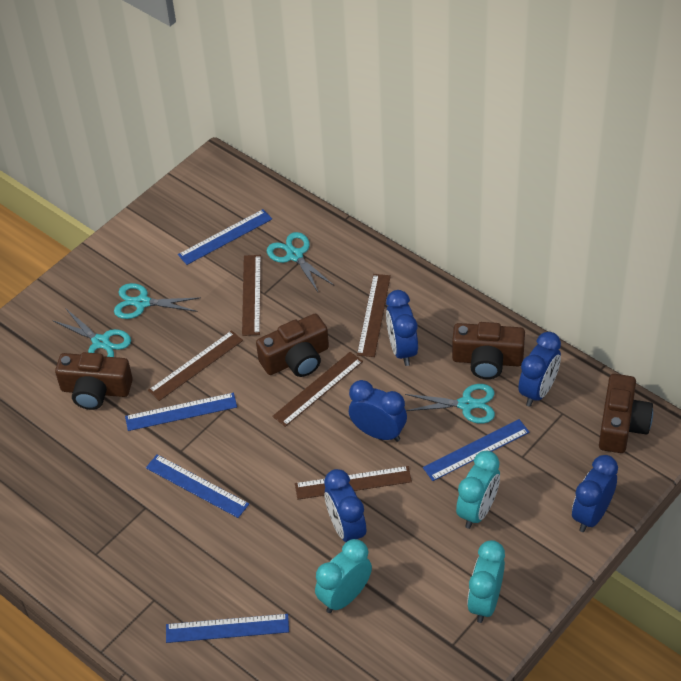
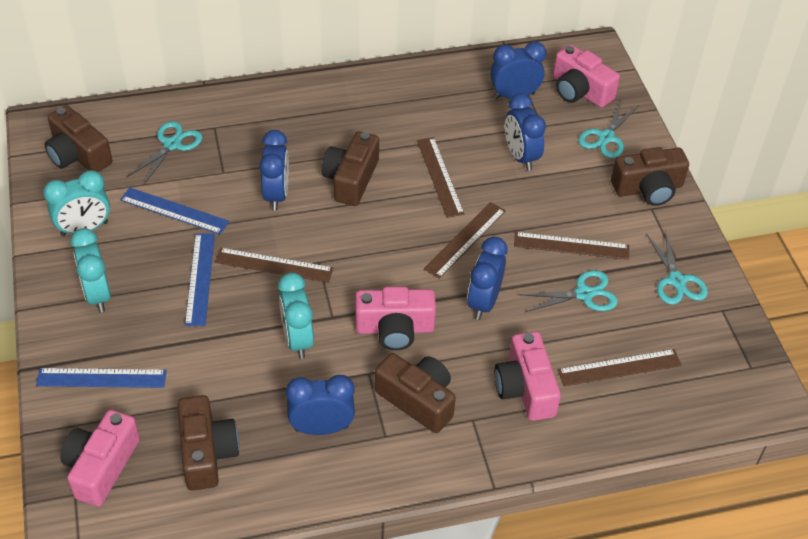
blue ruler: 5 -> 3
brown camera: 4 -> 5
pink camera: 0 -> 4

